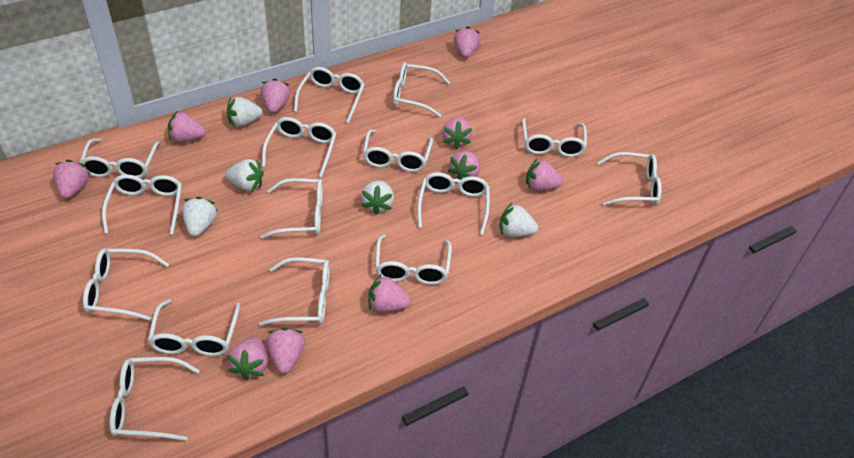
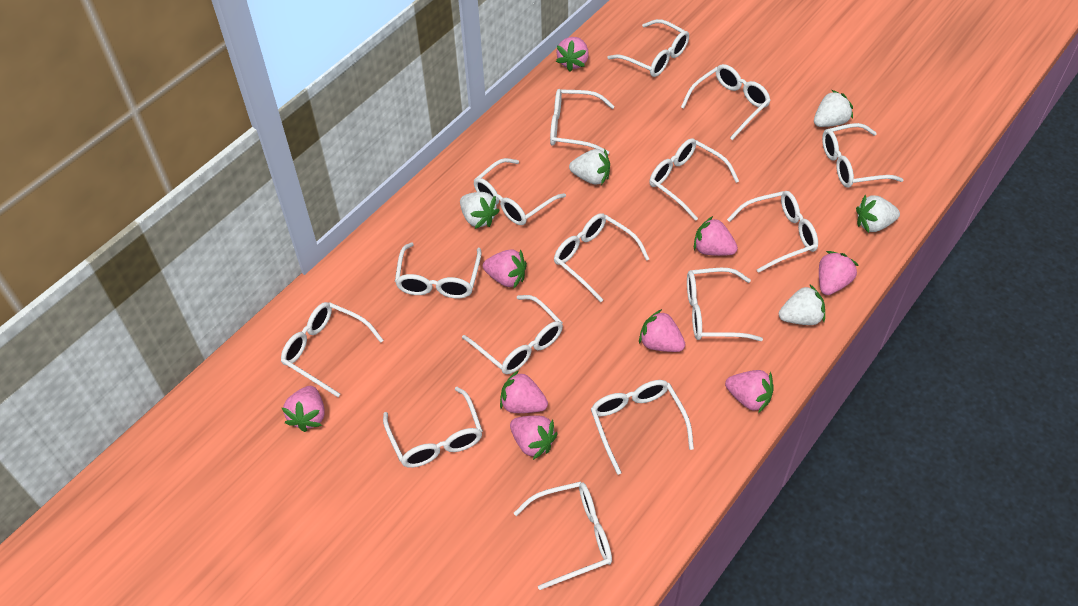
pink strawberry: 10 -> 9

